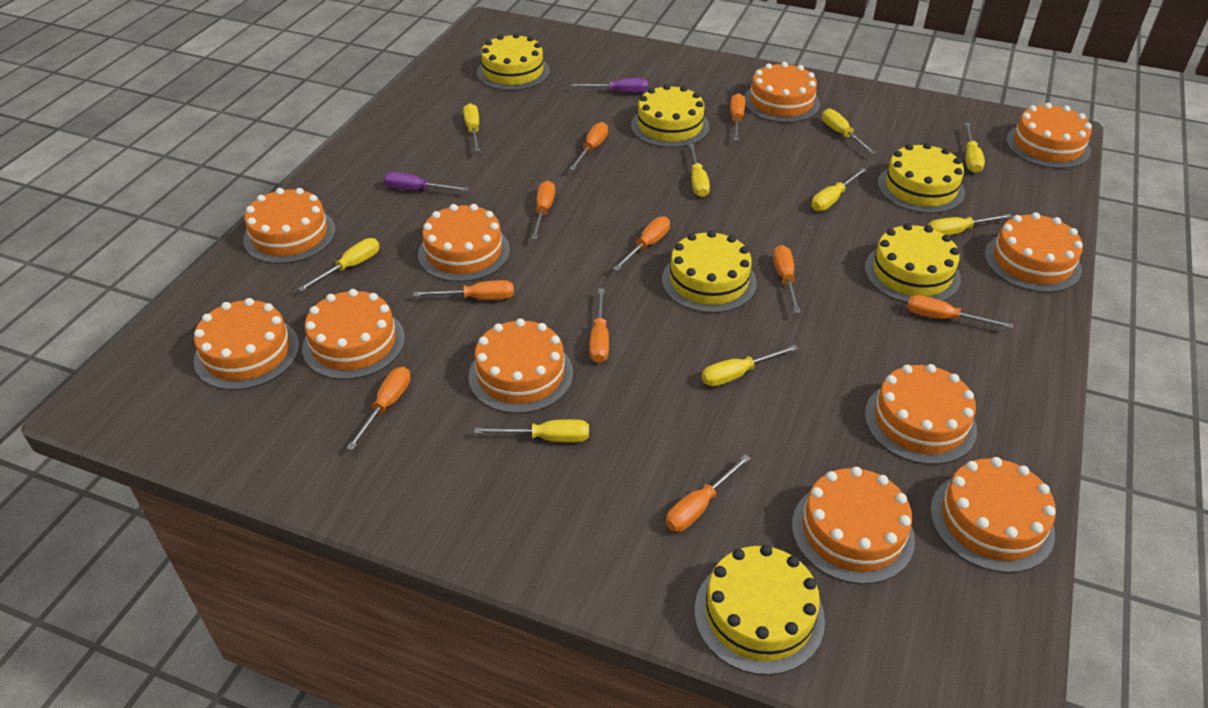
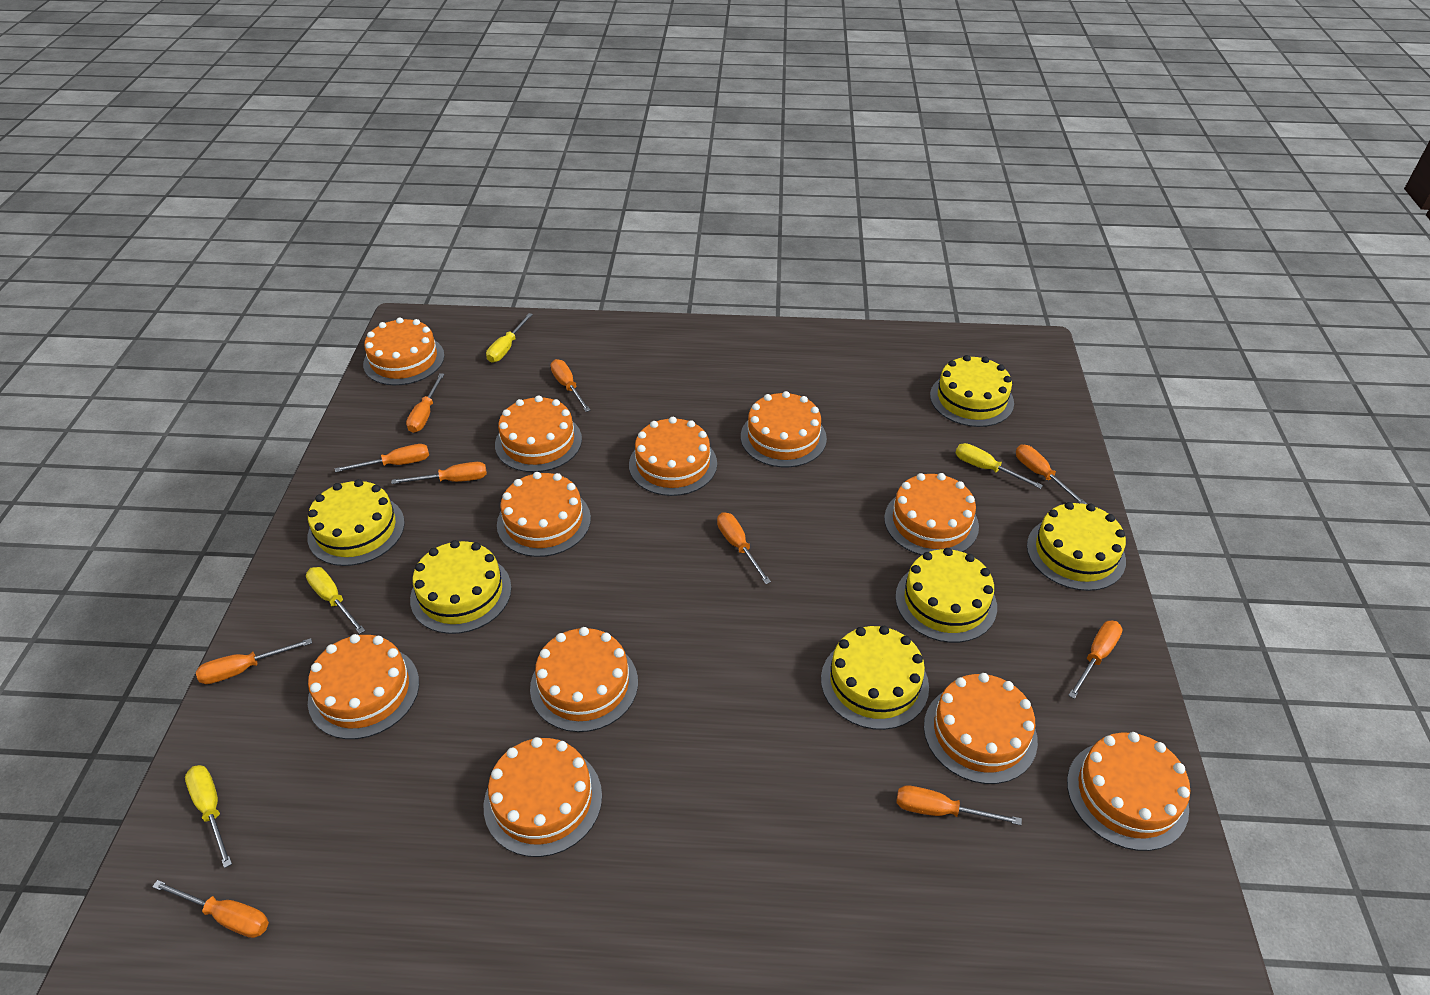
purple screwdriver: 2 -> 0
yellow screwdriver: 9 -> 4

